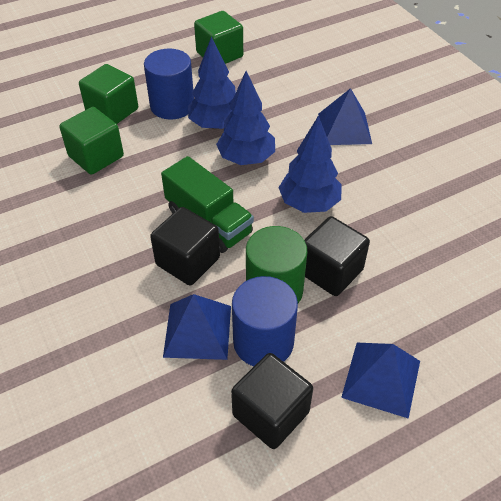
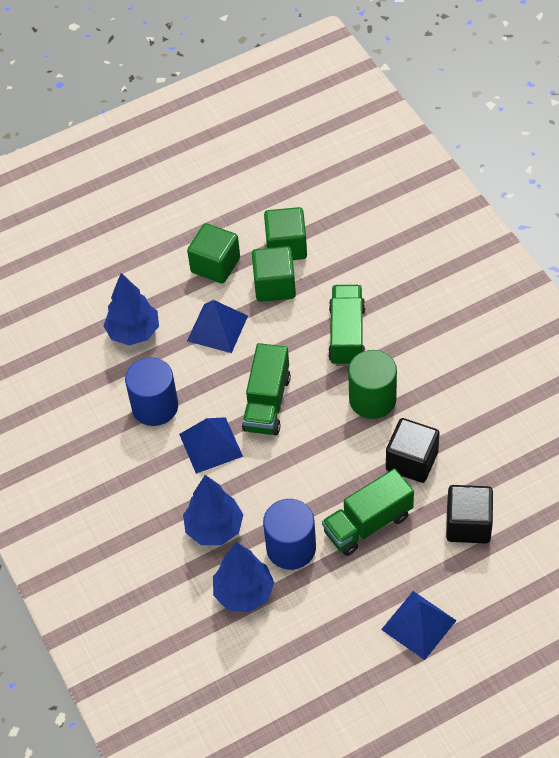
black cube: 3 -> 2
green truck: 1 -> 3

